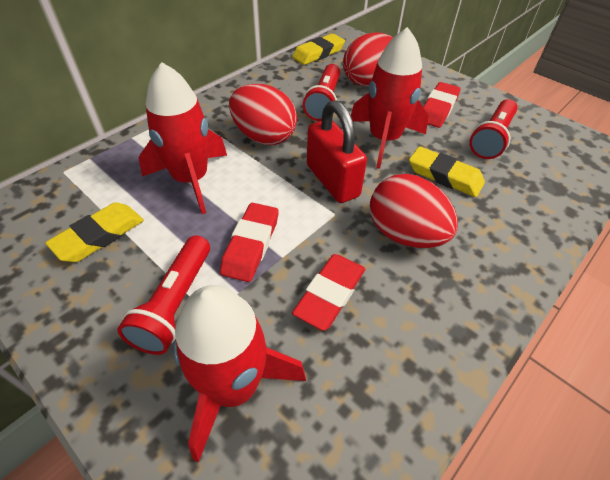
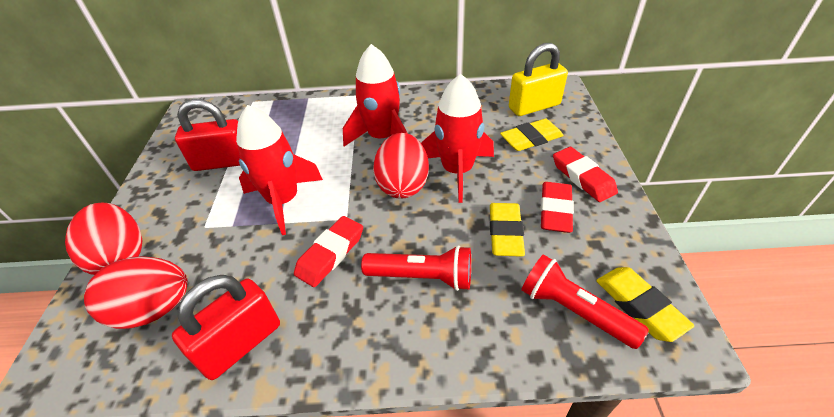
red flashlight: 3 -> 2
red padlock: 1 -> 2
yellow padlock: 0 -> 1

